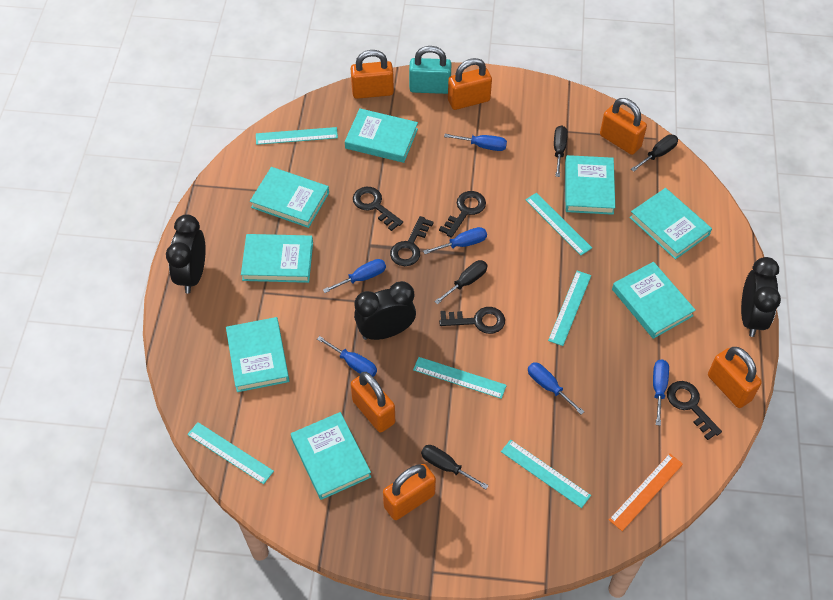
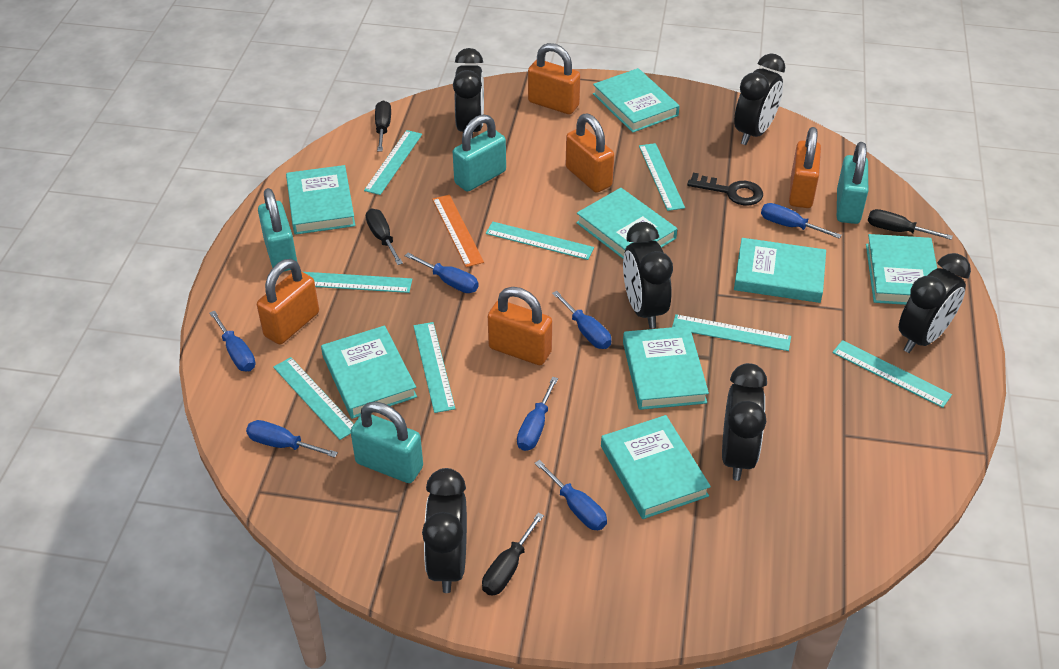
black clock: 3 -> 6
black key: 5 -> 1
blue screwdriver: 6 -> 7
orange padlock: 6 -> 5
turquoise padlock: 1 -> 4
turquoise ruler: 6 -> 8

